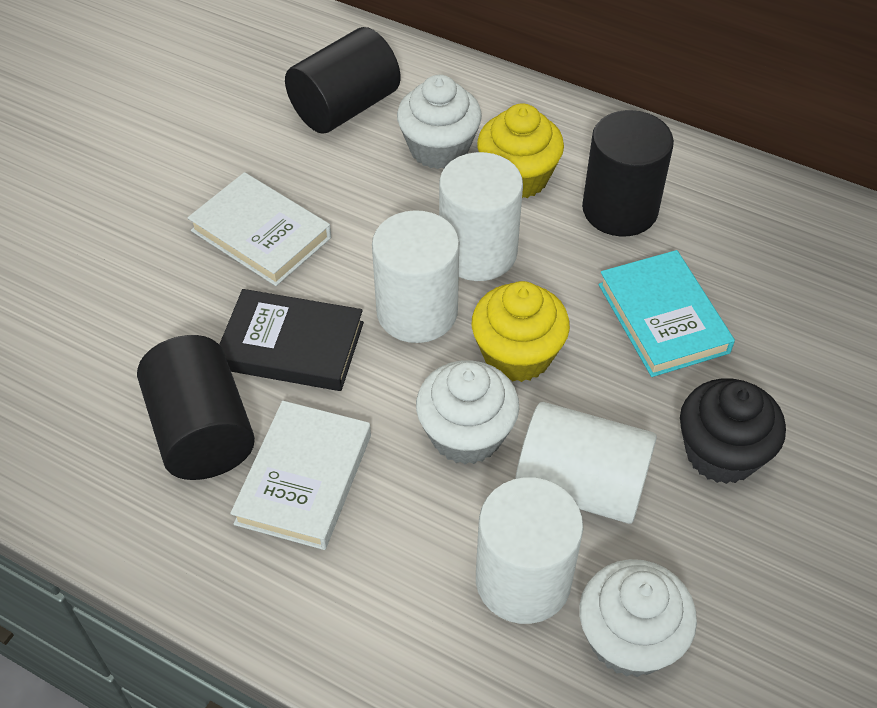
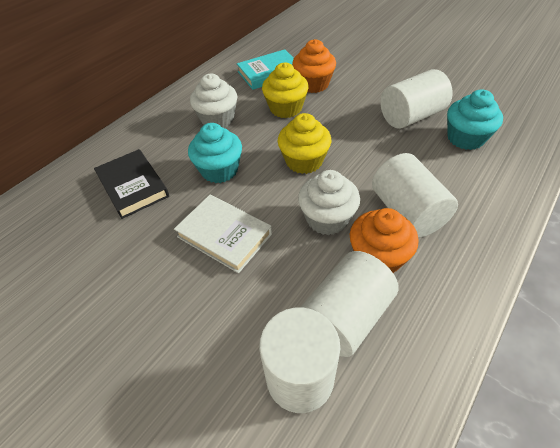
black cupcake: 1 -> 0
black cylinder: 3 -> 0
orange cupcake: 0 -> 2
turquoise cupcake: 0 -> 2
white book: 2 -> 1
white cupcake: 3 -> 2

